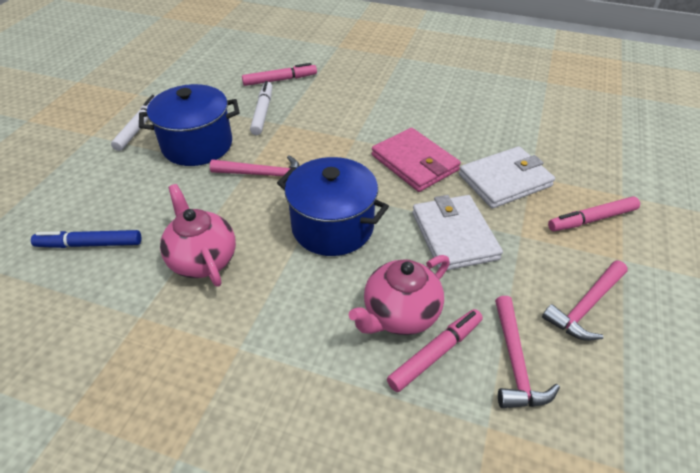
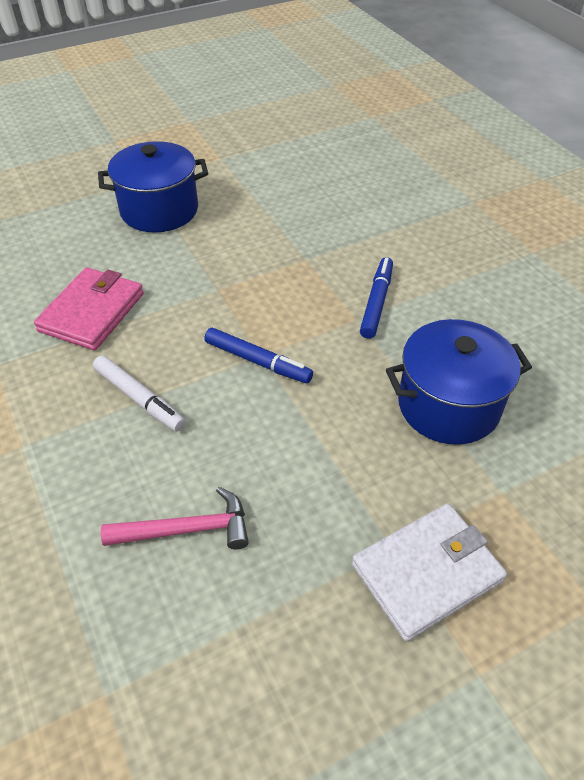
blue marker: 1 -> 2
pink hammer: 3 -> 1
pink marker: 3 -> 0
pink teapot: 2 -> 0
white marker: 2 -> 1
white wallet: 2 -> 1

